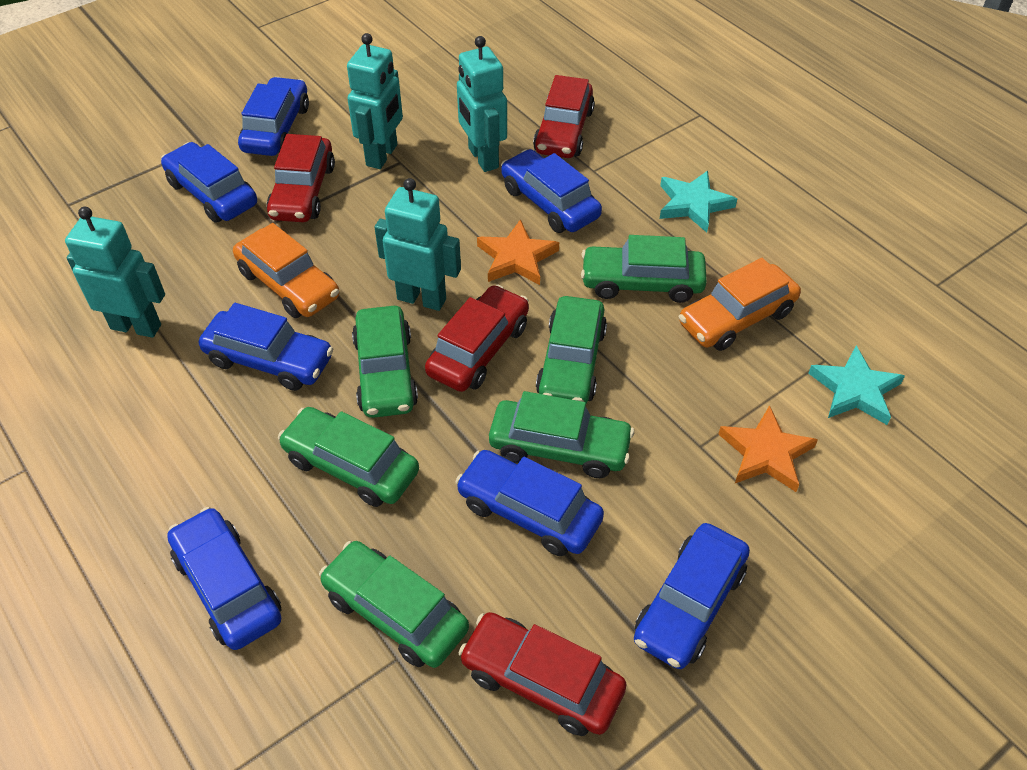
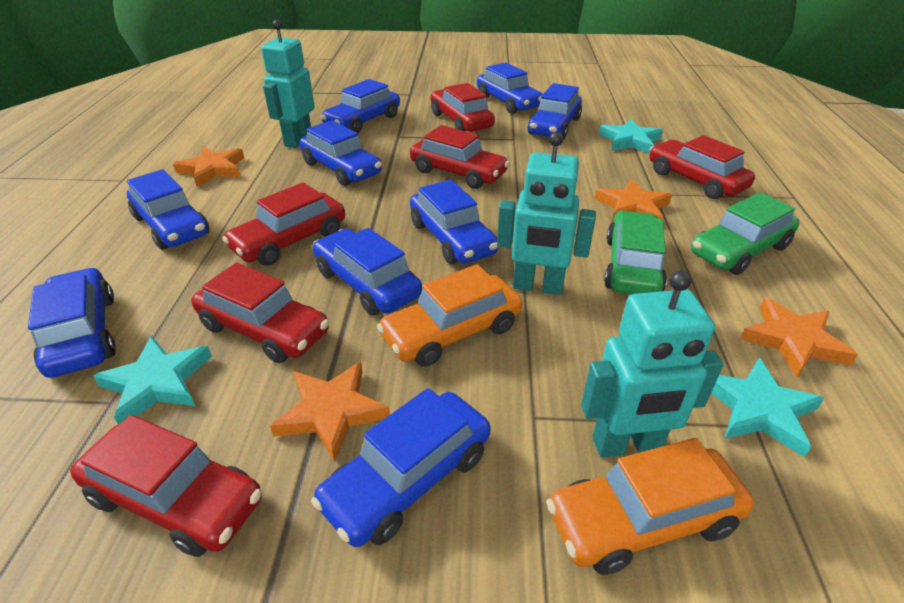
blue car: 7 -> 9
green car: 6 -> 2
orange star: 2 -> 4
red car: 4 -> 6
turquoise robot: 4 -> 3
turquoise star: 2 -> 3

